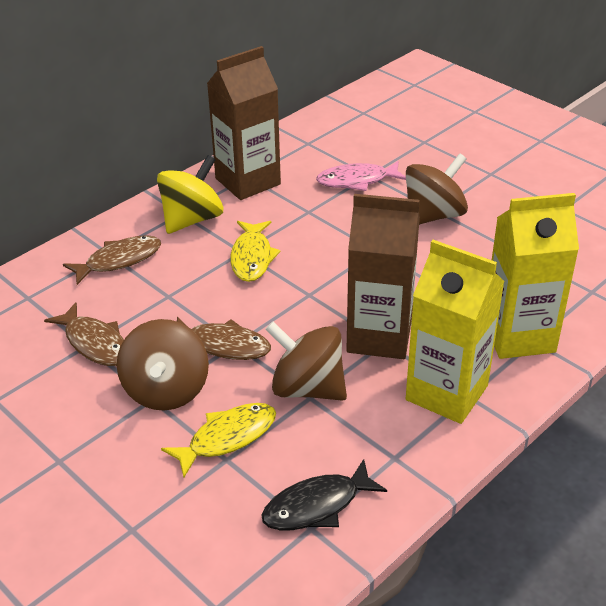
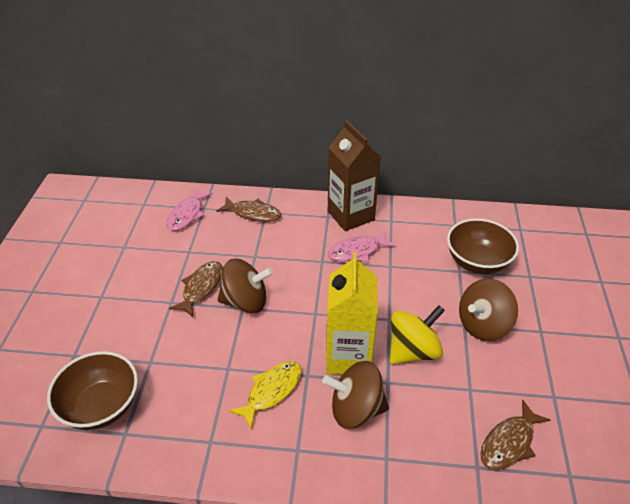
black fish: 1 -> 0
brown bowl: 0 -> 2
brown carton: 2 -> 1
pink fish: 1 -> 2
yellow carton: 2 -> 1
yellow fish: 2 -> 1

